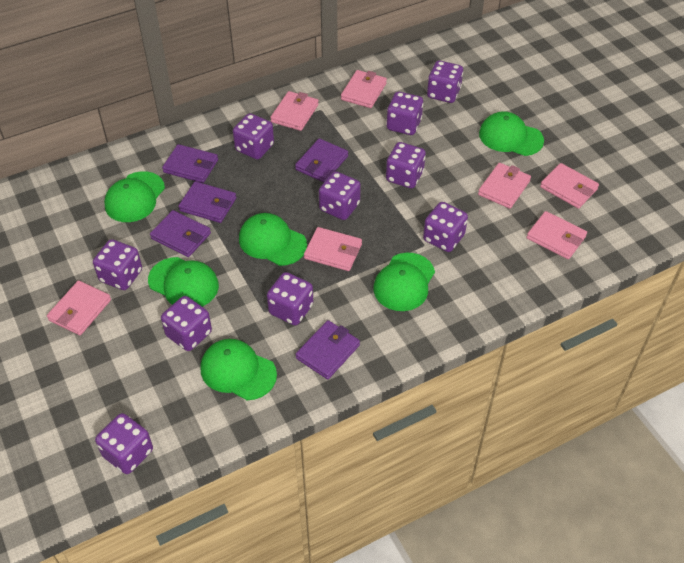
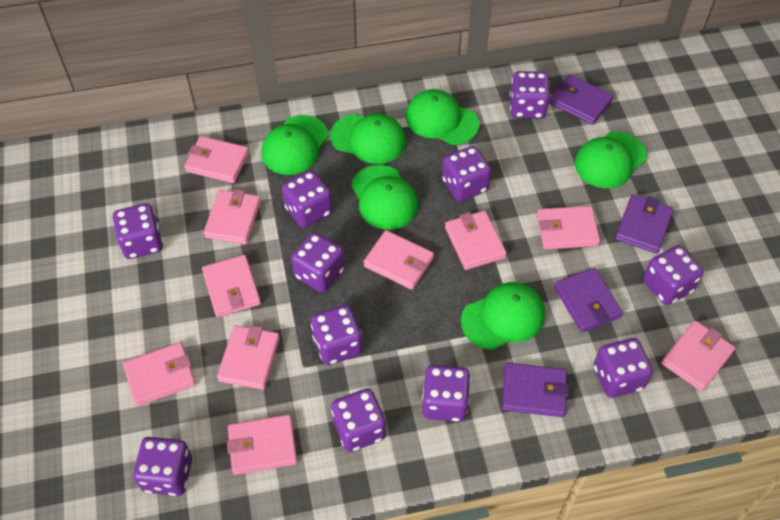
pink wallet: 7 -> 10
purple dice: 10 -> 11
purple wallet: 5 -> 4

